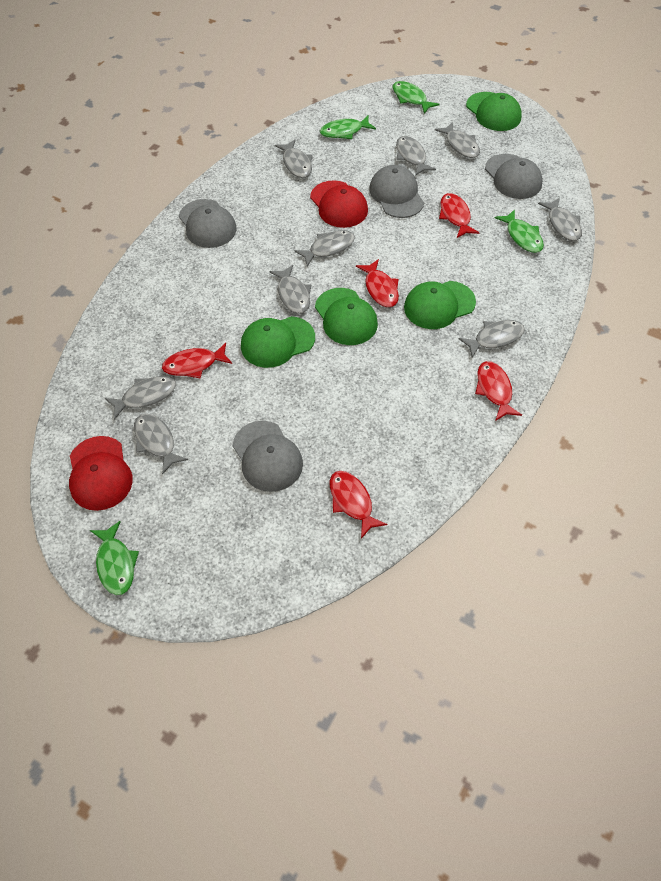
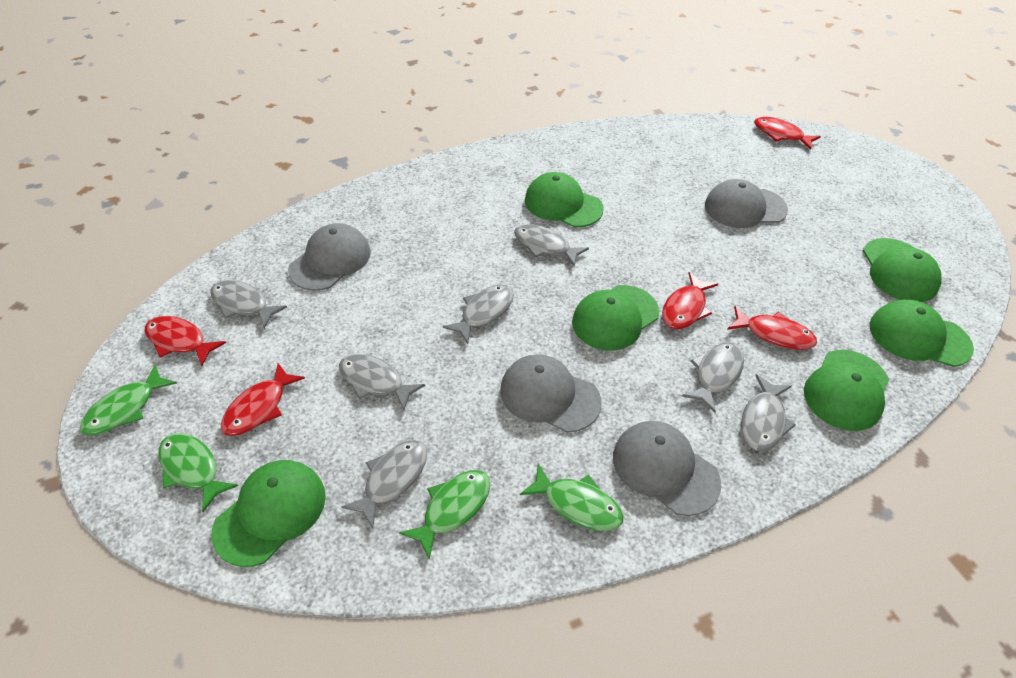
green cap: 4 -> 6
grey fish: 9 -> 7
red cap: 2 -> 0

